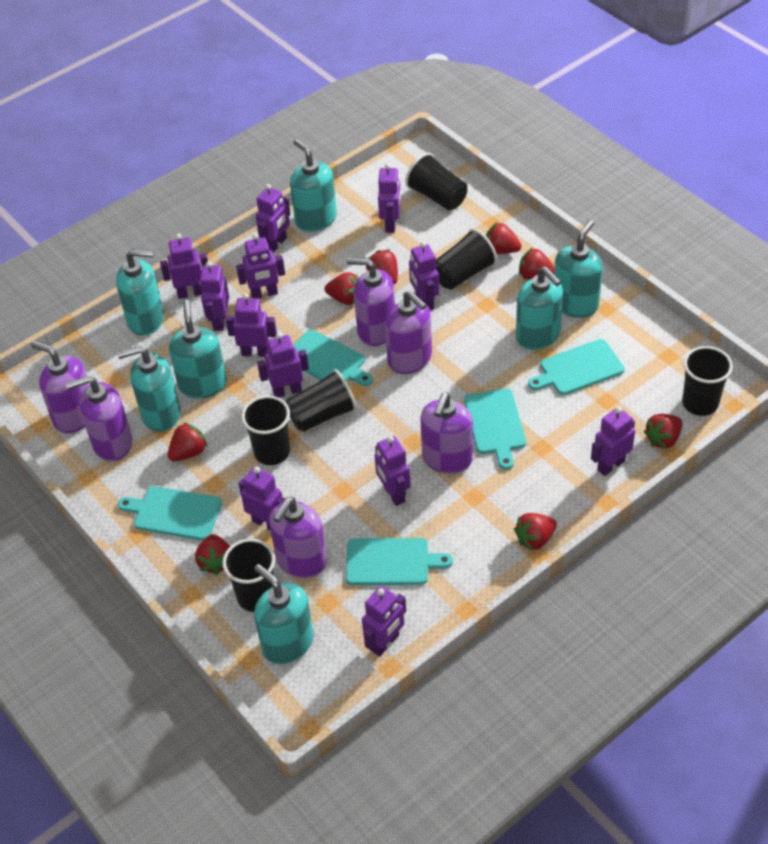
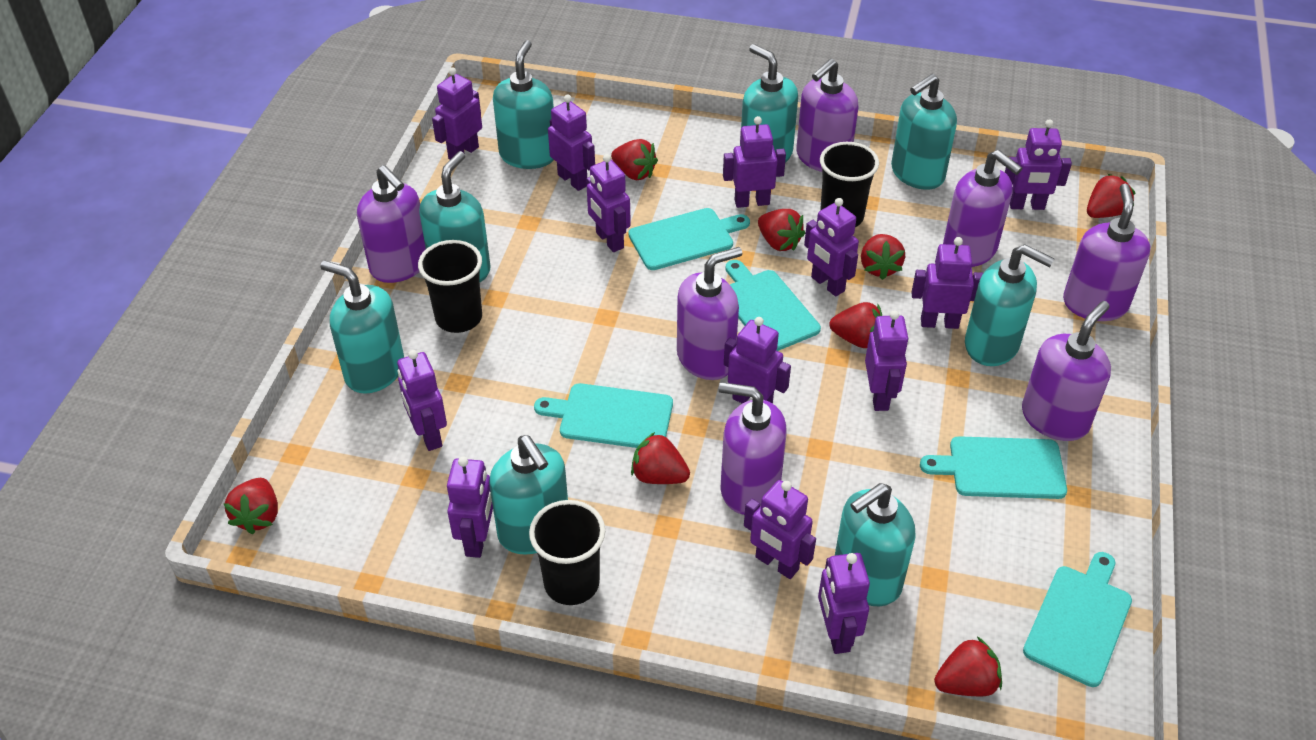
black cup: 6 -> 3
purple robot: 12 -> 13
purple soap dispenser: 6 -> 7
turquoise soap dispenser: 7 -> 8

